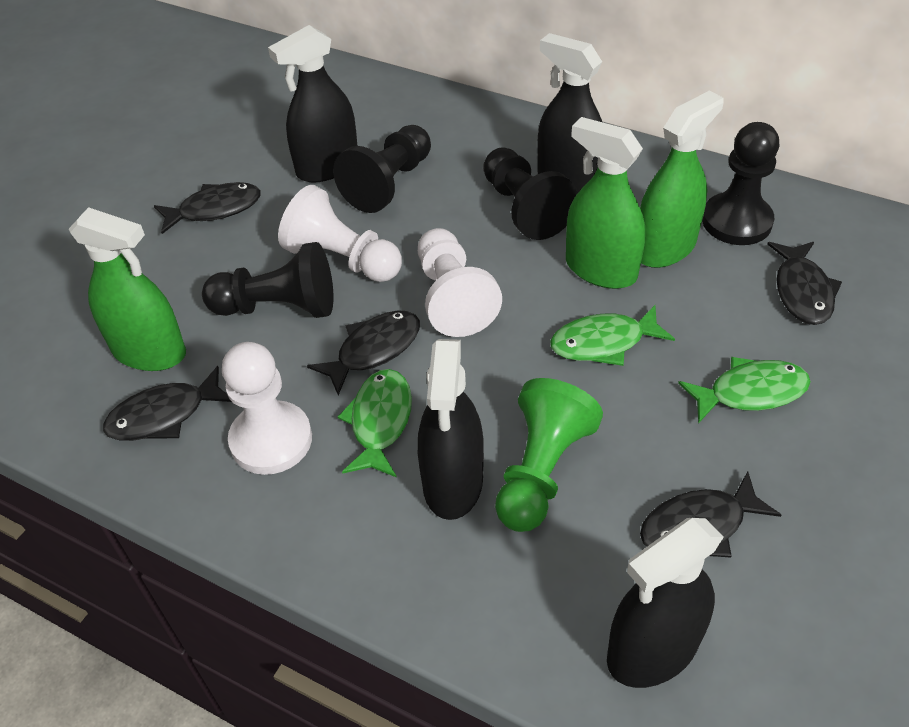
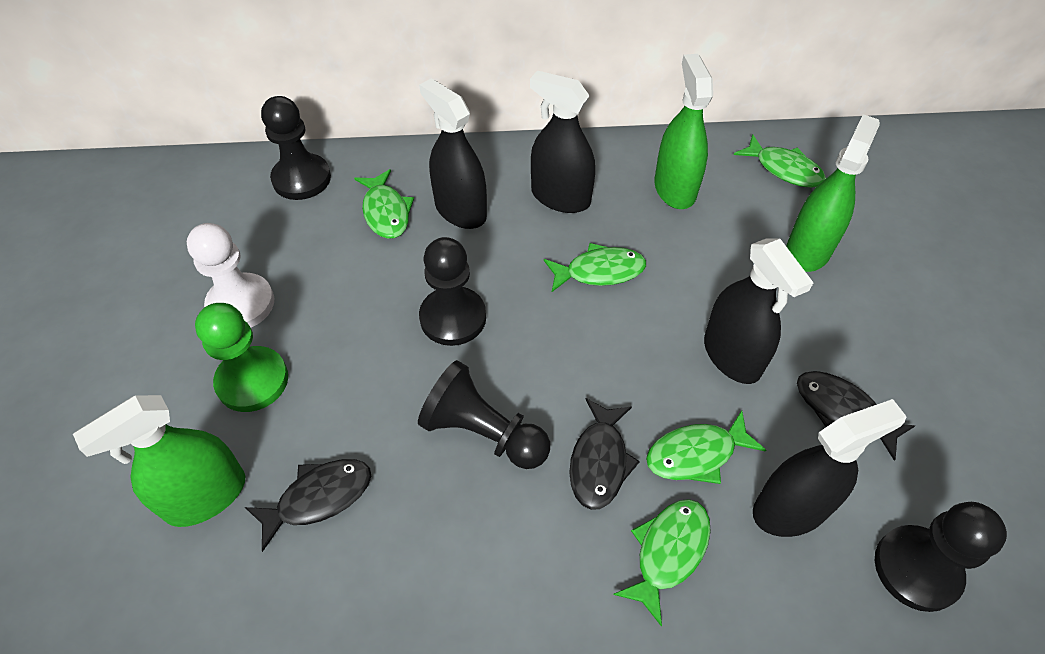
black fish: 5 -> 3
green fish: 3 -> 5
white pawn: 3 -> 1

